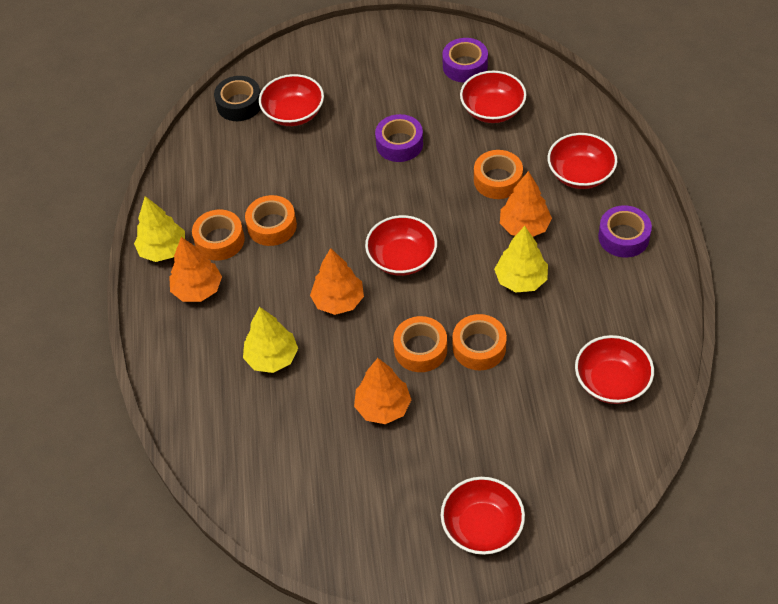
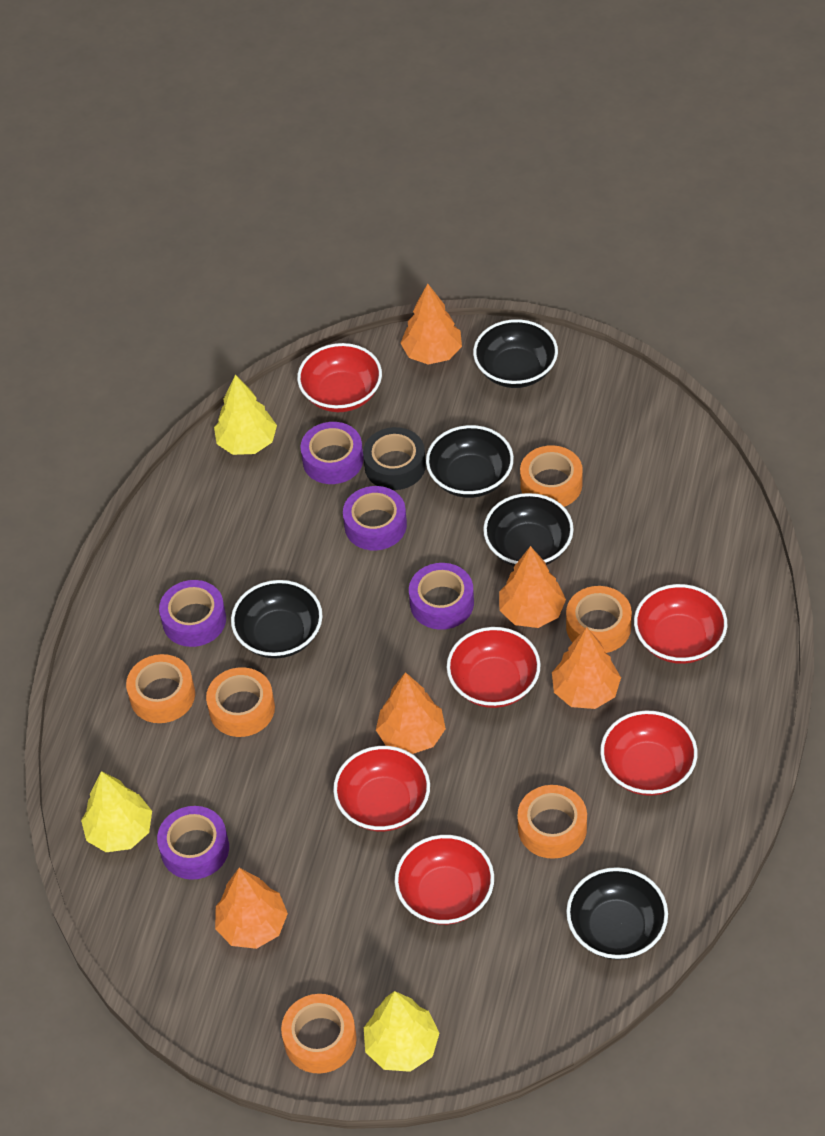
black bowl: 0 -> 5
orange tape: 5 -> 6
orange tree: 4 -> 5
purple tape: 3 -> 5

